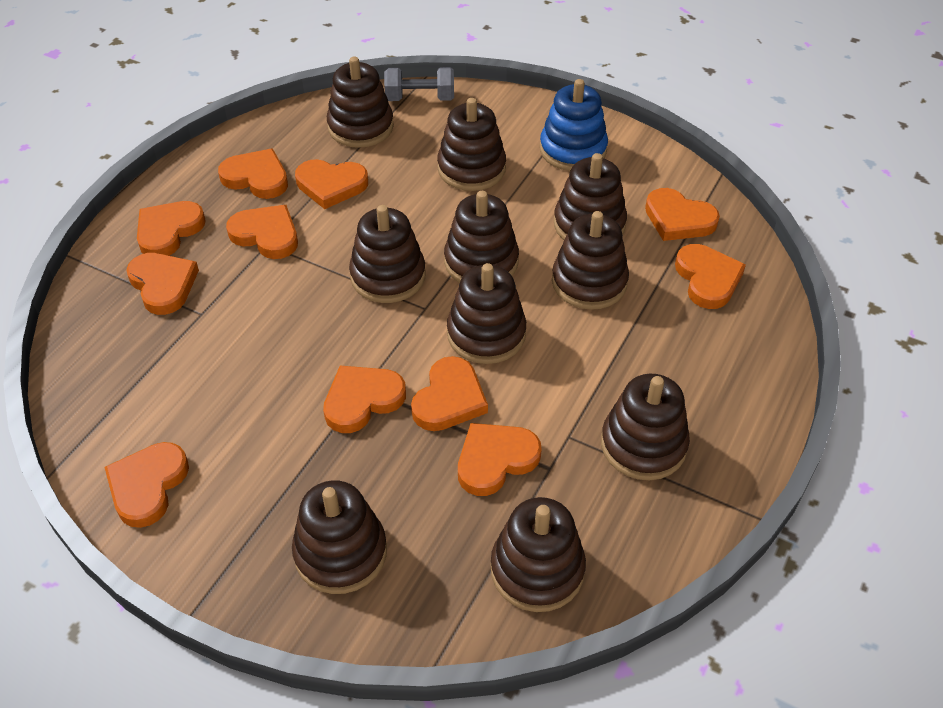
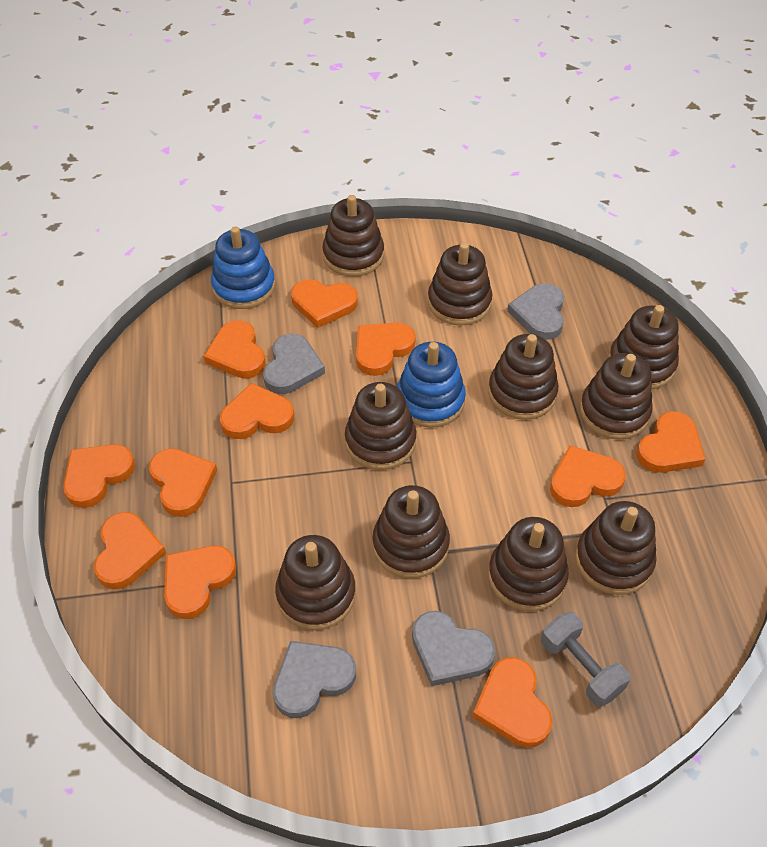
blue stacking toy: 1 -> 2
grey heart: 0 -> 4

